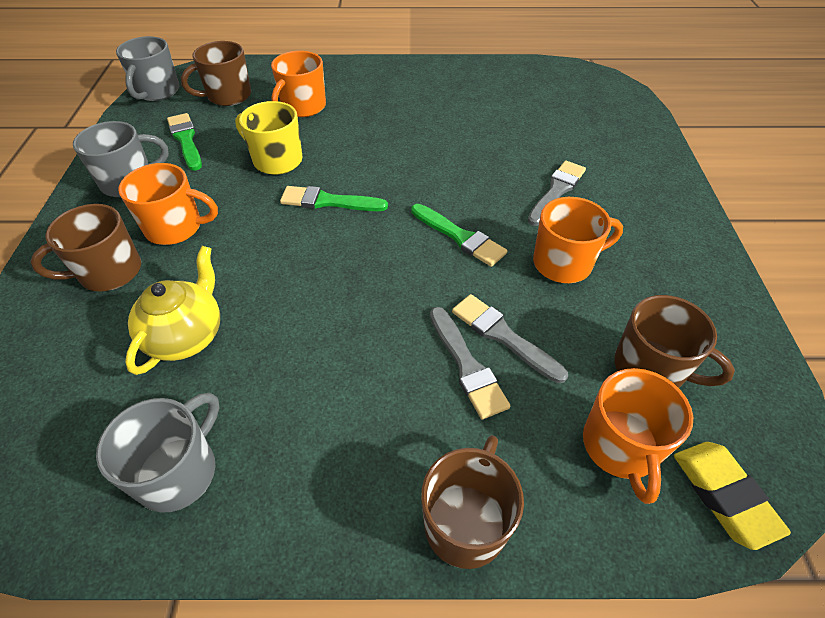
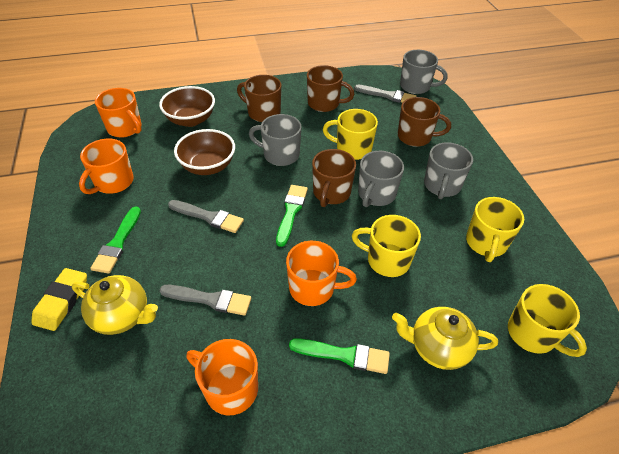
brown bowl: 0 -> 2
grey mug: 3 -> 4
yellow mug: 1 -> 4
yellow teapot: 1 -> 2

